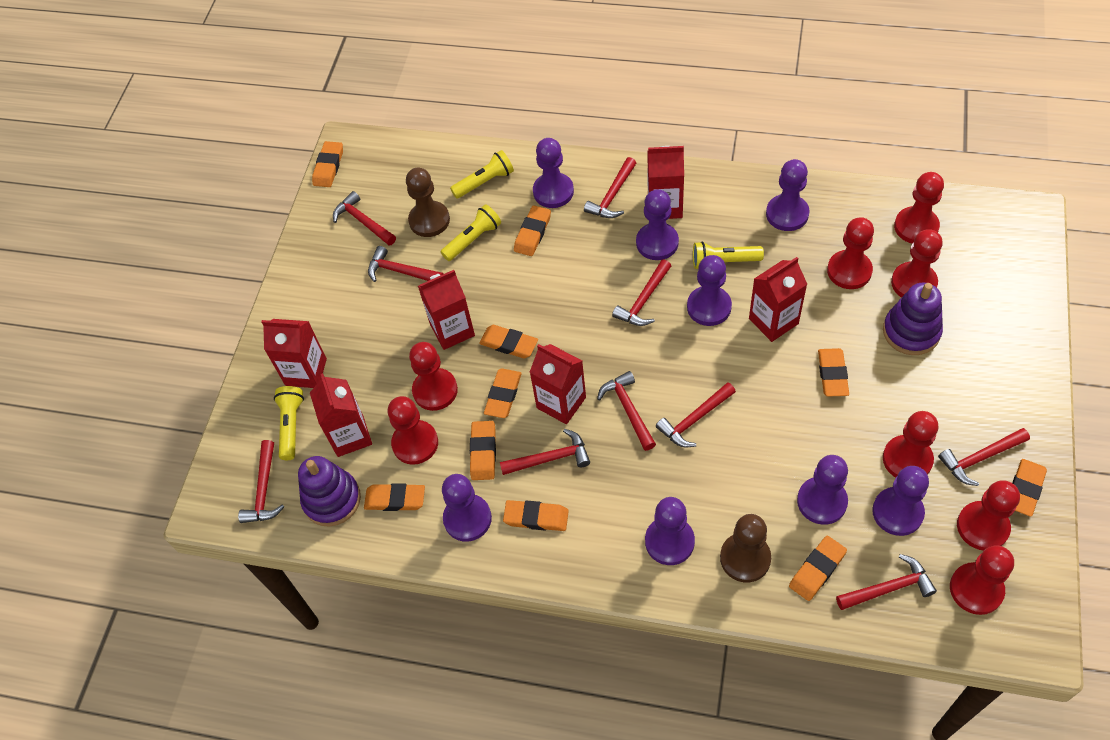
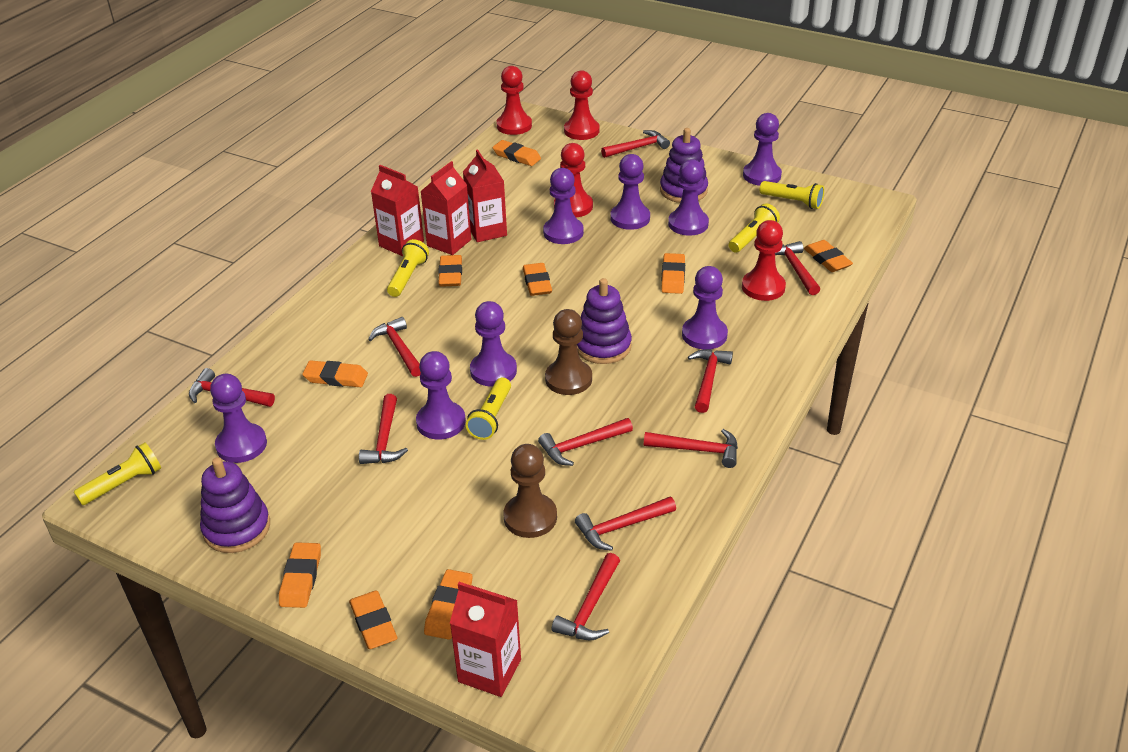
orange eraser: 10 -> 9
purple stacking toy: 2 -> 3
red carton: 6 -> 4
red pawn: 8 -> 4
yellow flashlight: 4 -> 5

